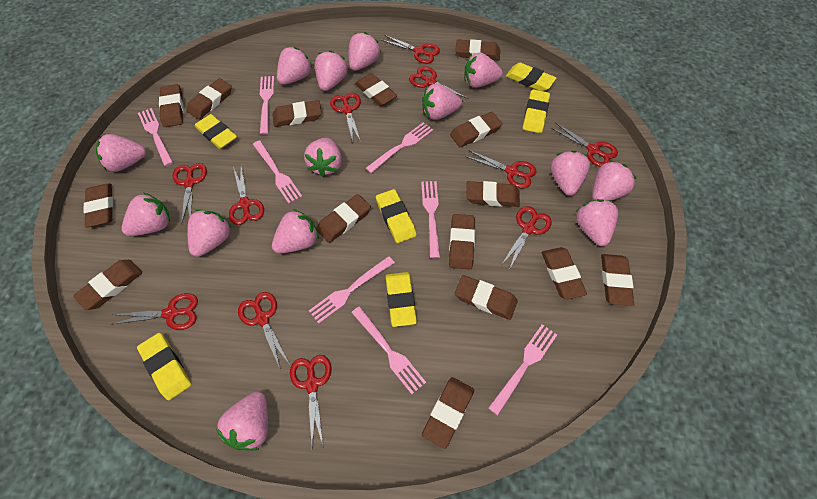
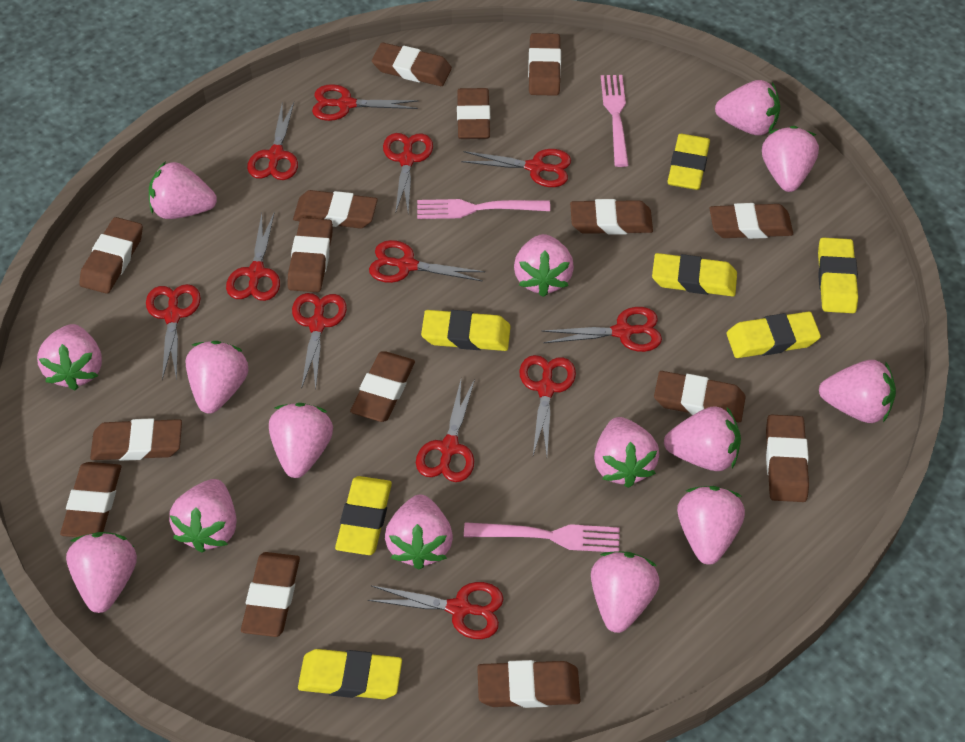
pink fork: 8 -> 3
pink strawberry: 14 -> 15
red scissors: 11 -> 12
yellow eraser: 6 -> 7

